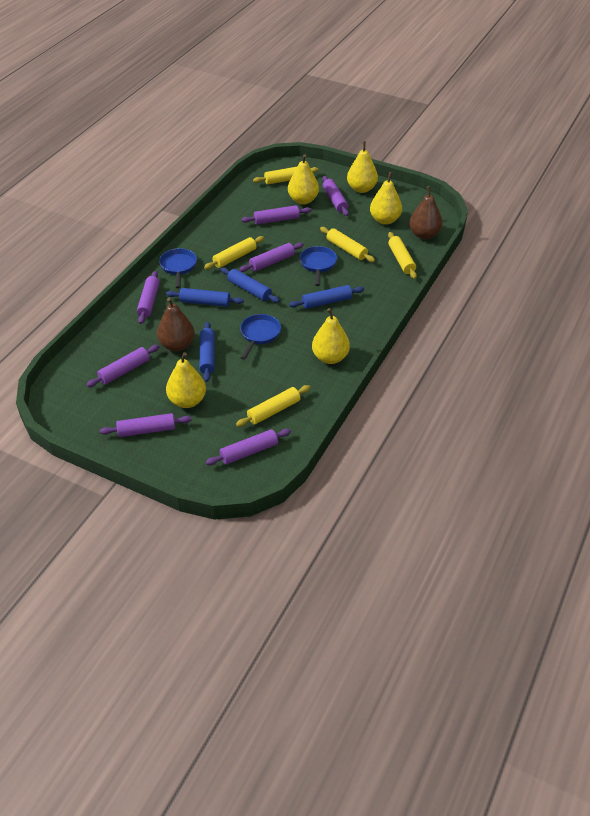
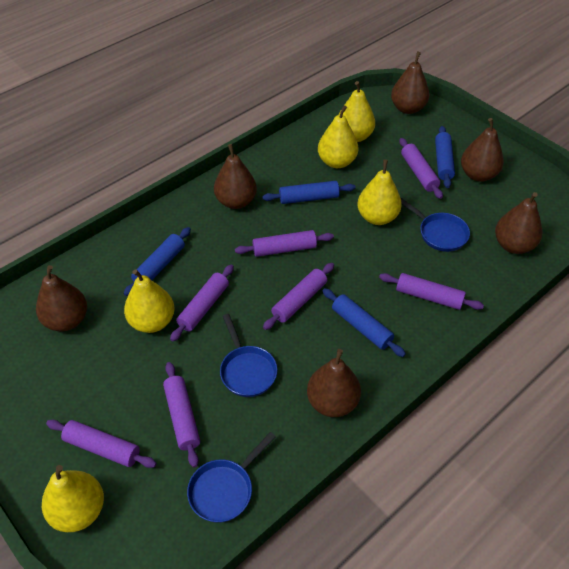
brown pear: 2 -> 6
yellow rolling pin: 5 -> 0

